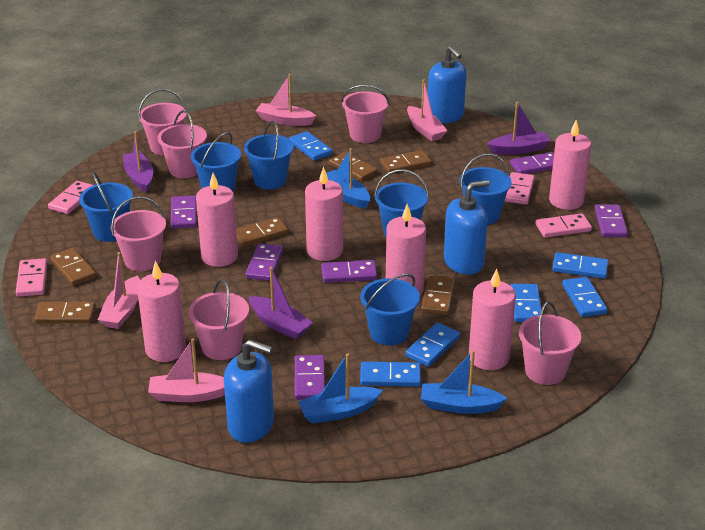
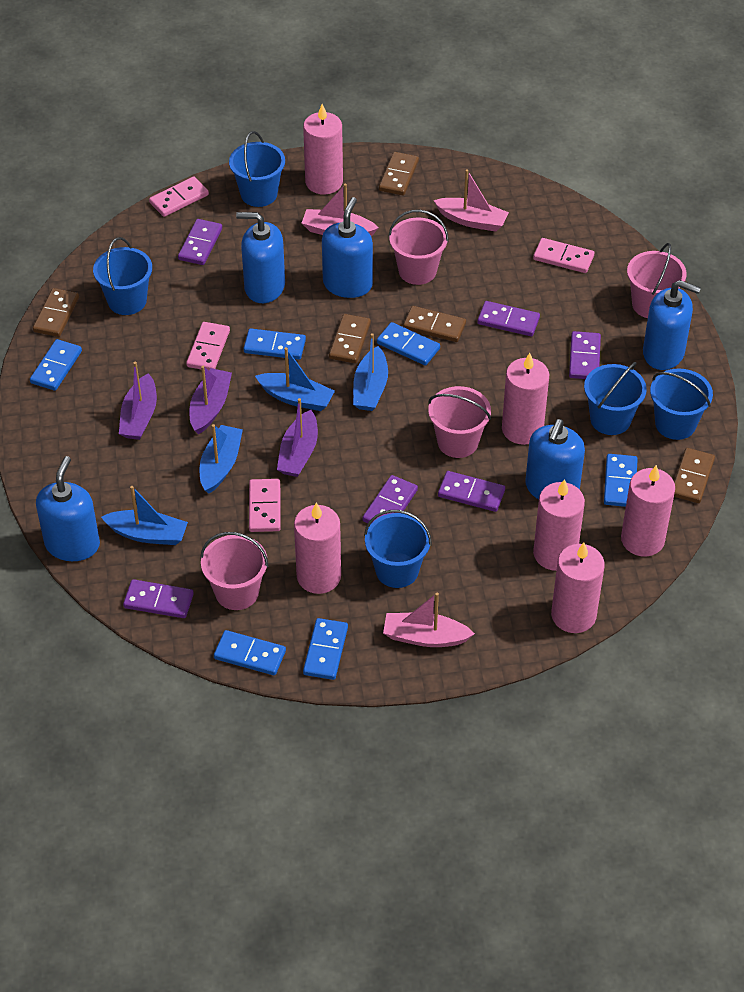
blue boat: 3 -> 4
blue bucket: 6 -> 5
blue soap dispenser: 3 -> 5
brown domino: 6 -> 5
pink boat: 4 -> 3
pink bucket: 6 -> 4

